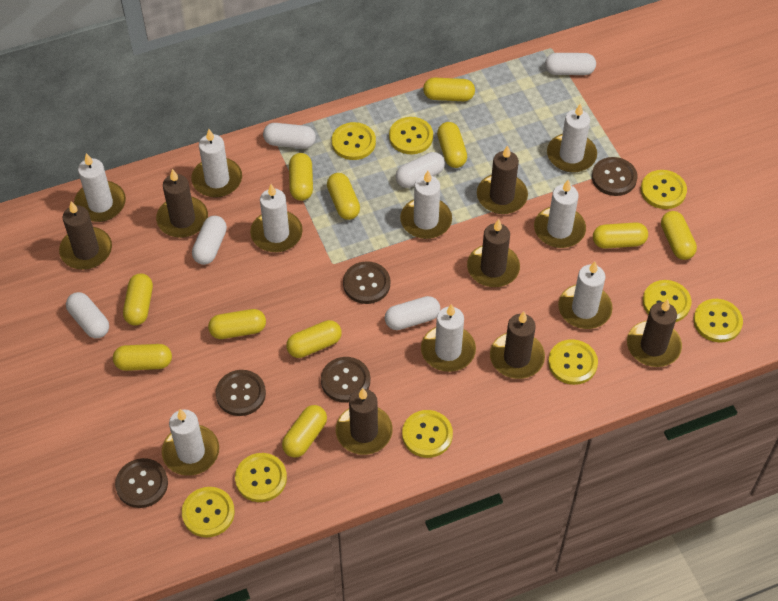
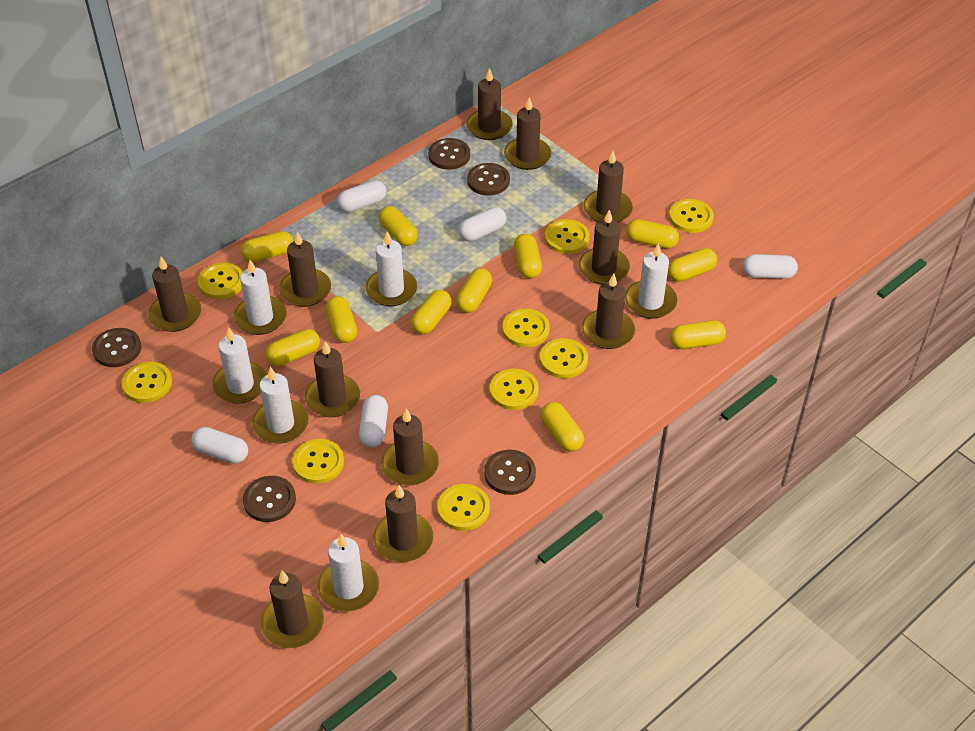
brown candle: 7 -> 11
white candle: 9 -> 6
white capsule: 6 -> 5

